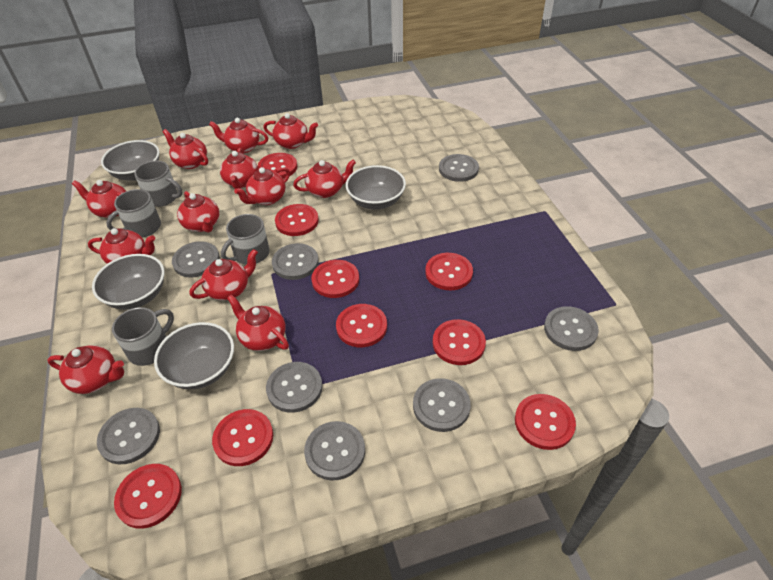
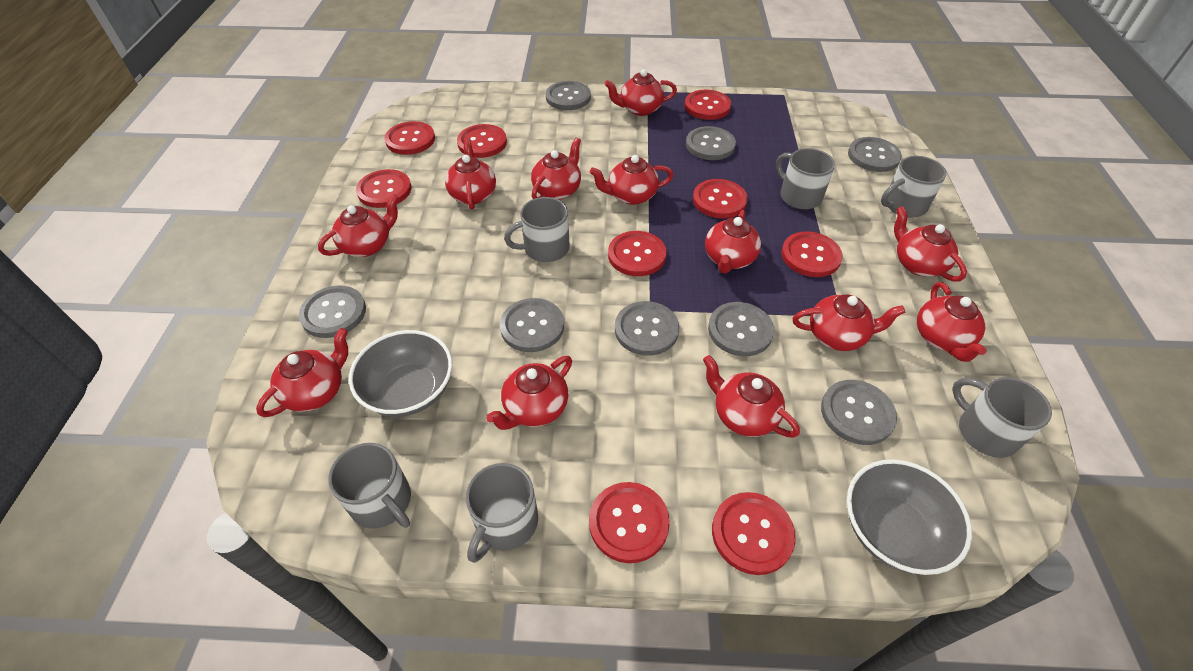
grey bowl: 4 -> 2
grey mug: 4 -> 6

